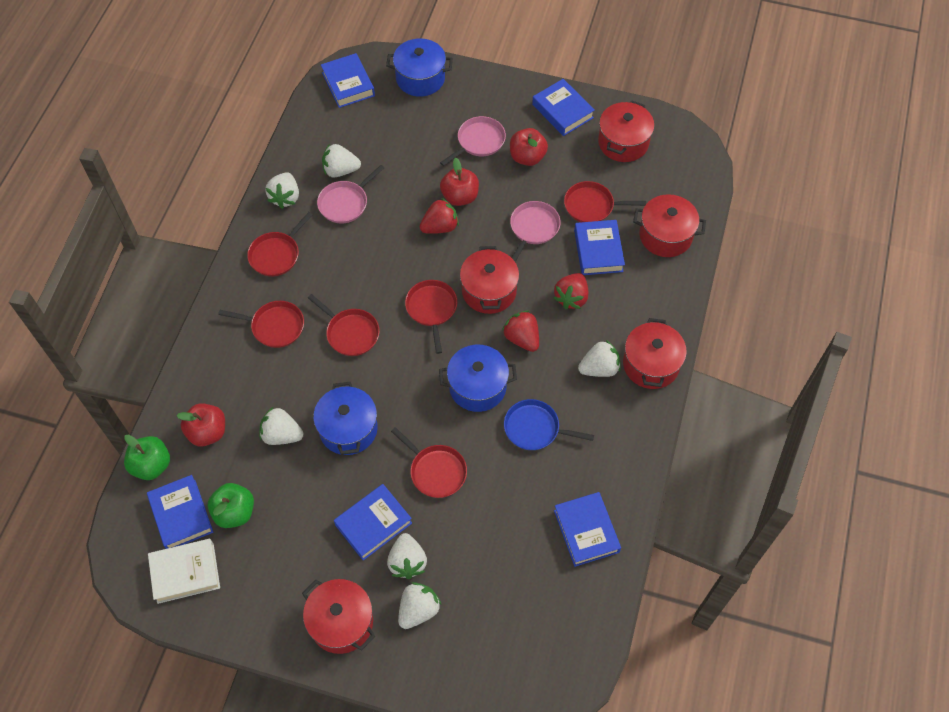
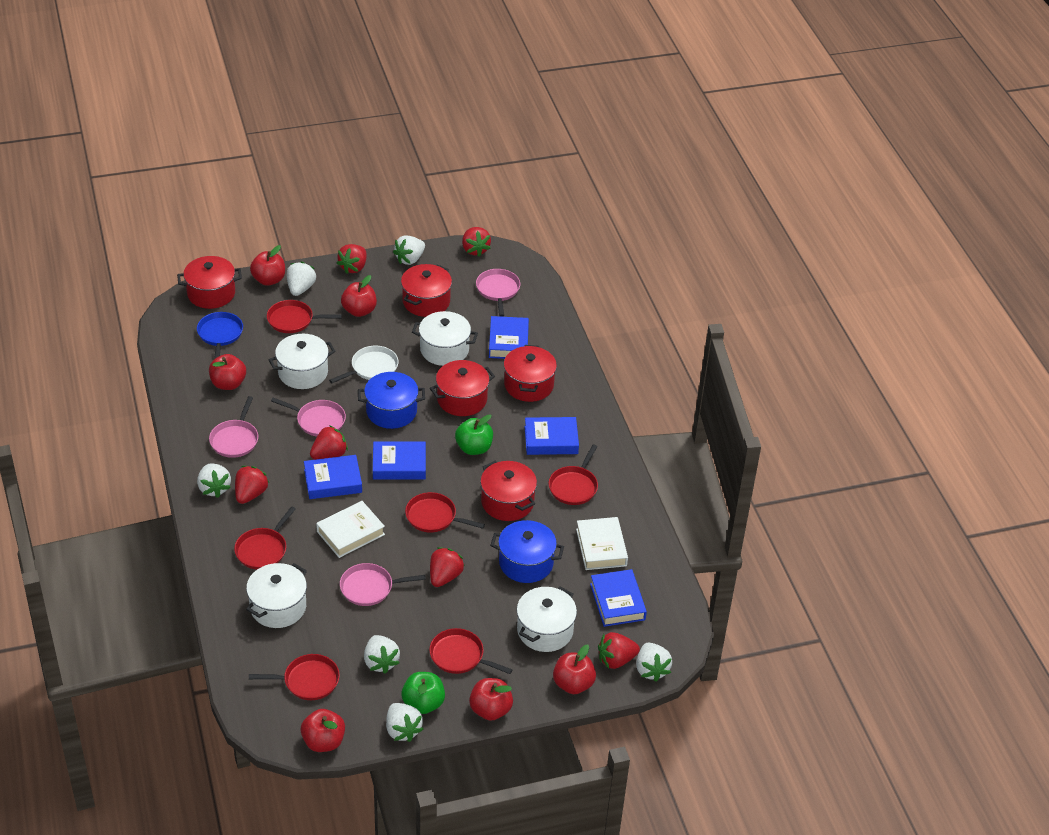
blue book: 6 -> 5
blue pot: 3 -> 2
pink pan: 3 -> 4
red apple: 3 -> 6
red strawberry: 3 -> 6
white book: 1 -> 2
white pan: 0 -> 1
white pot: 0 -> 4

